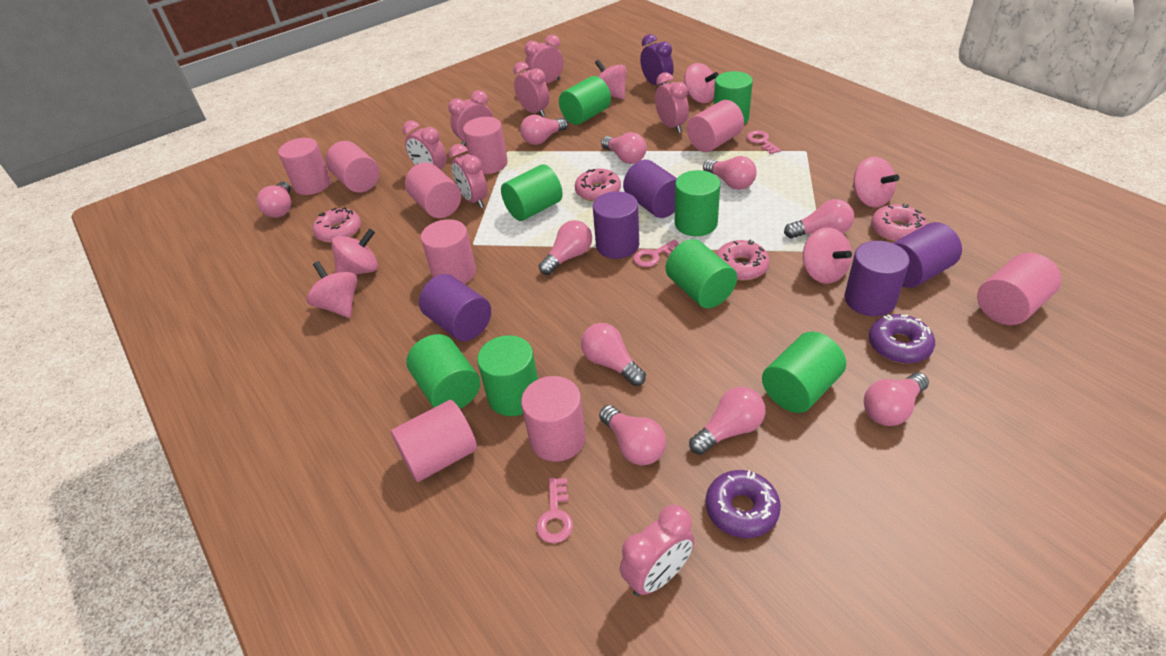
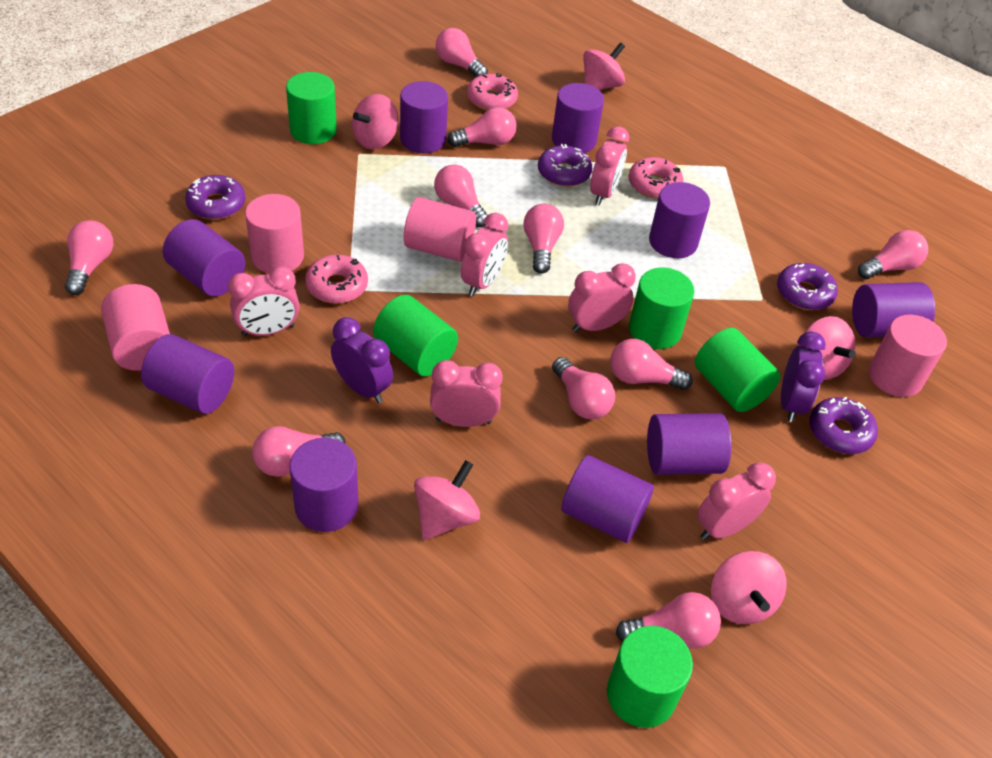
green cylinder: 8 -> 5
pink clock: 7 -> 6
pink cylinder: 9 -> 4
pink donut: 4 -> 3
pink key: 3 -> 0
pink spinning top: 6 -> 5
purple clock: 1 -> 2
purple cylinder: 5 -> 9
purple donut: 2 -> 4

